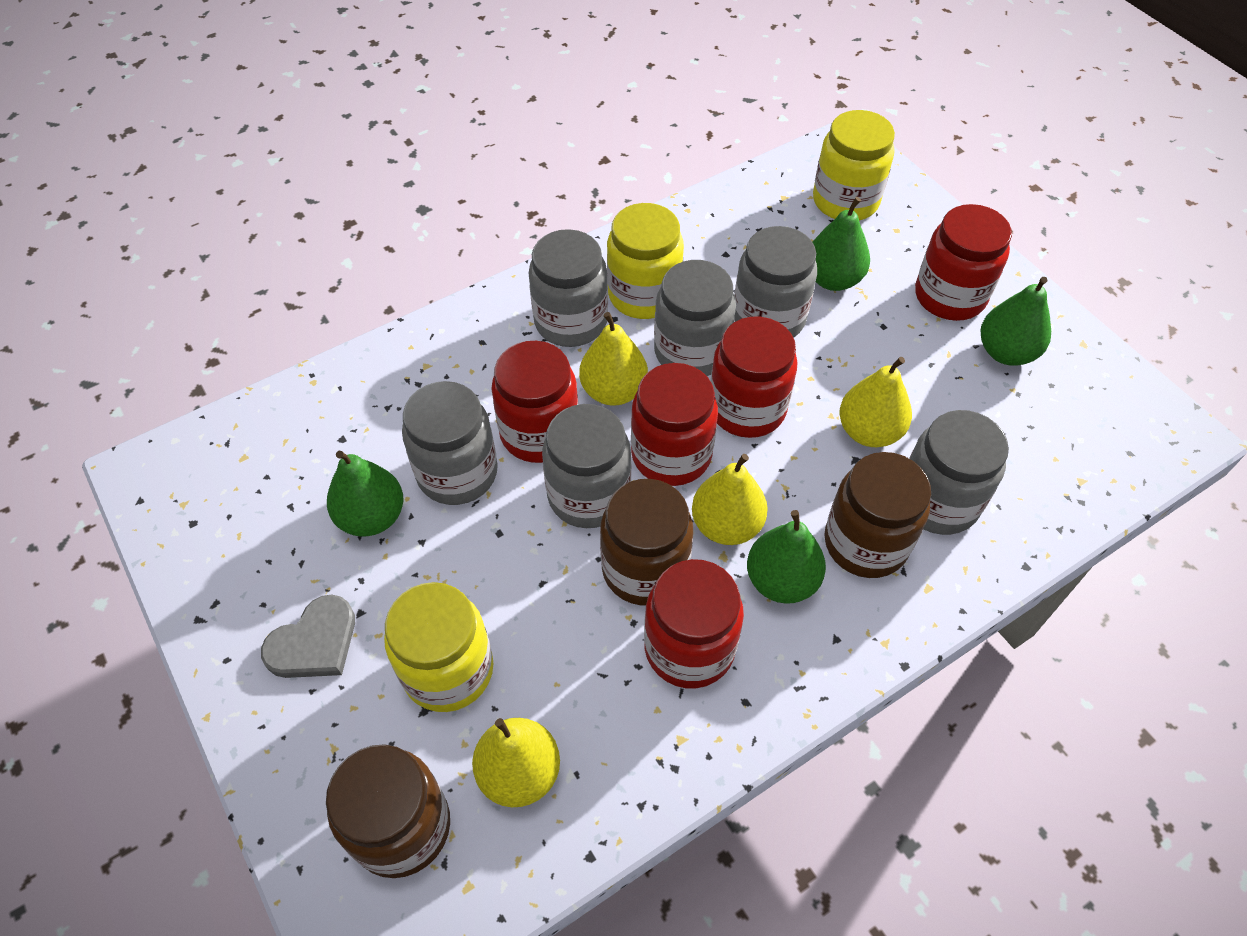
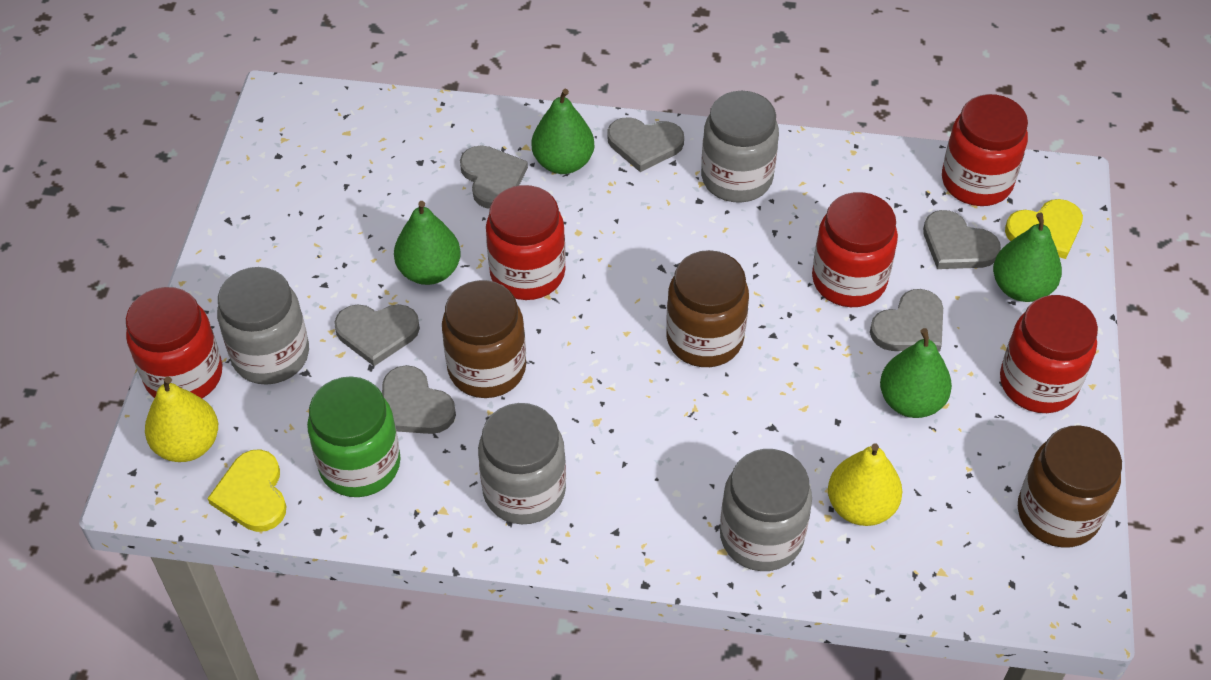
green jar: 0 -> 1
grey heart: 1 -> 6
grey jar: 6 -> 4
yellow heart: 0 -> 2
yellow jar: 3 -> 0
yellow pear: 4 -> 2

